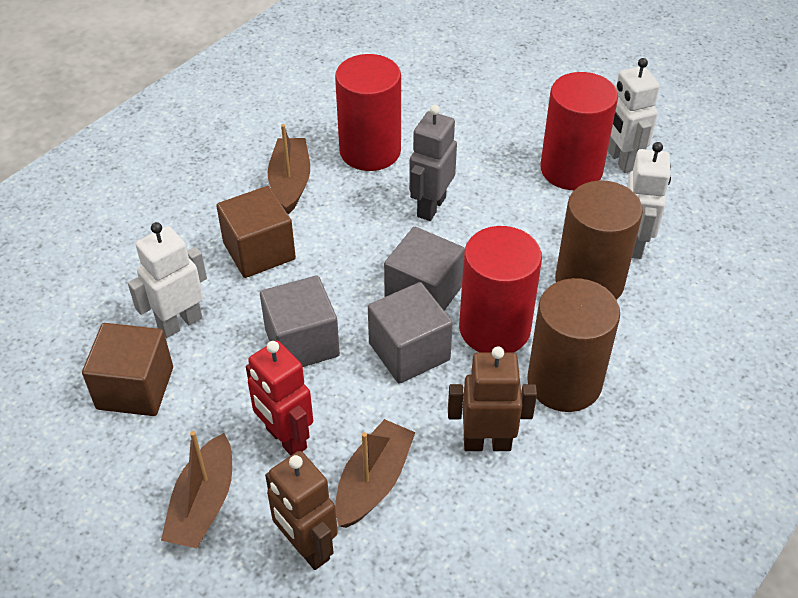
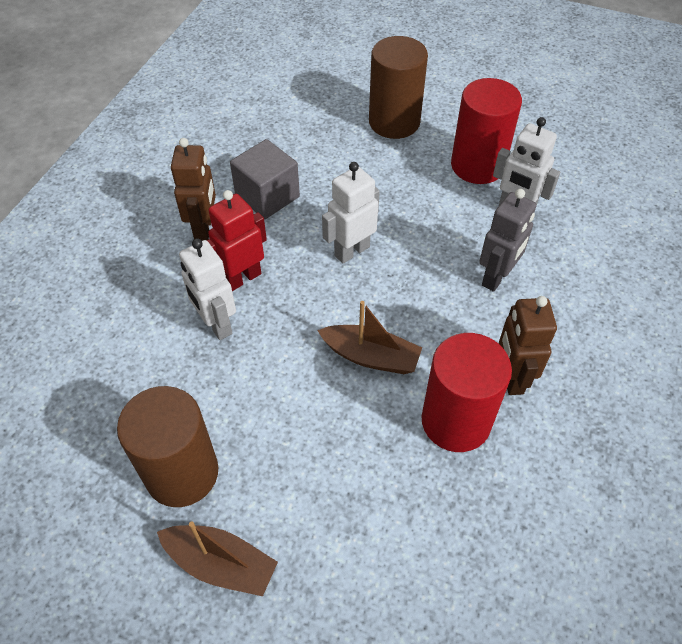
brown boat: 3 -> 2
brown cube: 2 -> 0
grey cube: 3 -> 1
red cylinder: 3 -> 2

